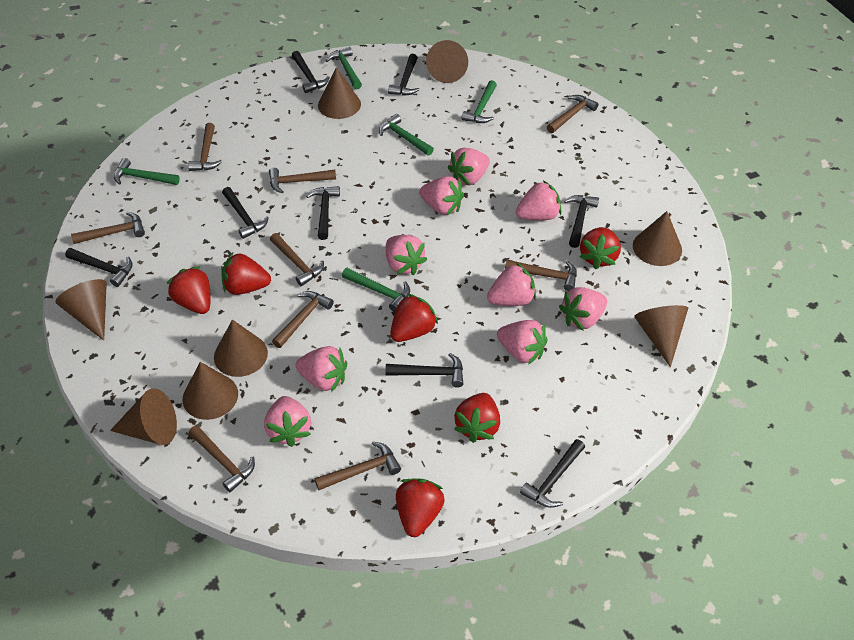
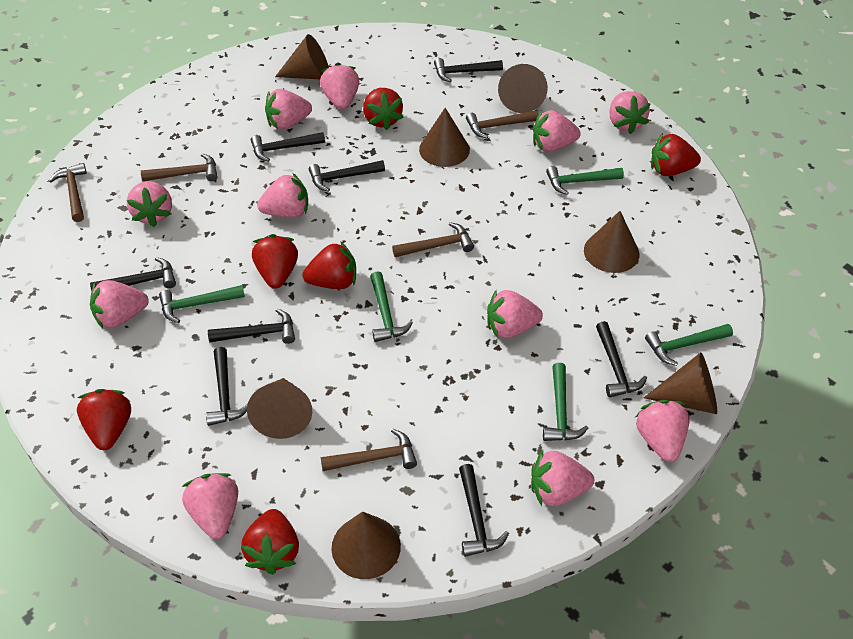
brown cone: 8 -> 7
brown hammer: 9 -> 5
pink strawberry: 9 -> 11

